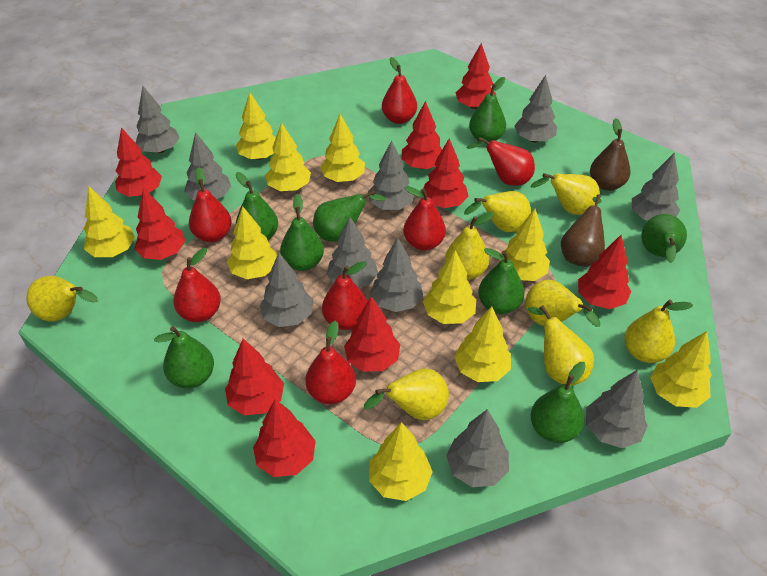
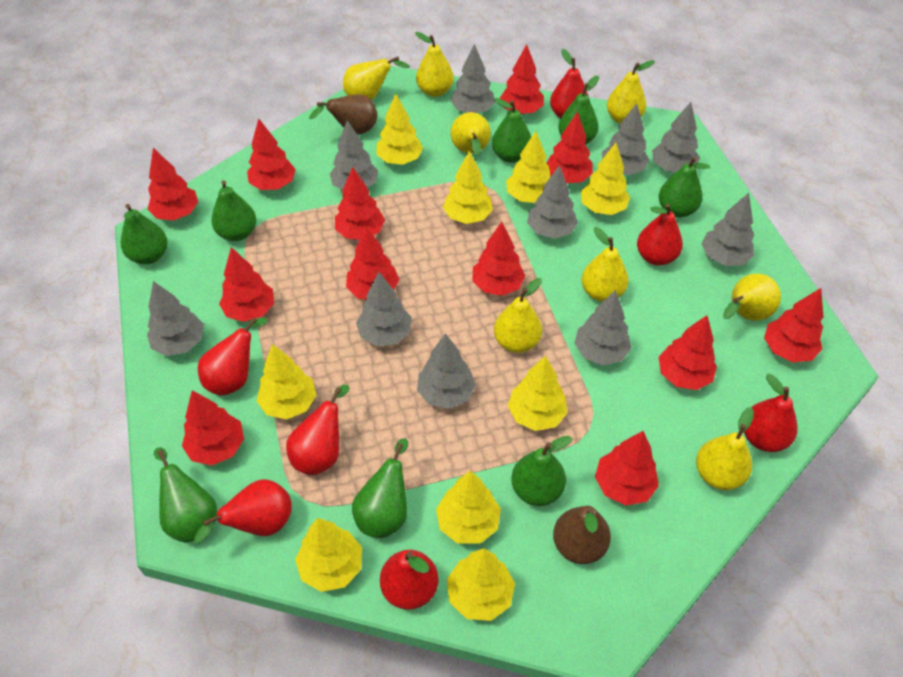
red tree: 9 -> 12
yellow tree: 10 -> 9

